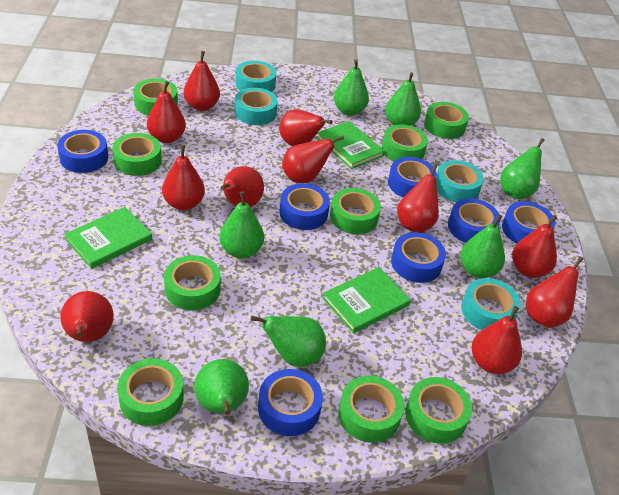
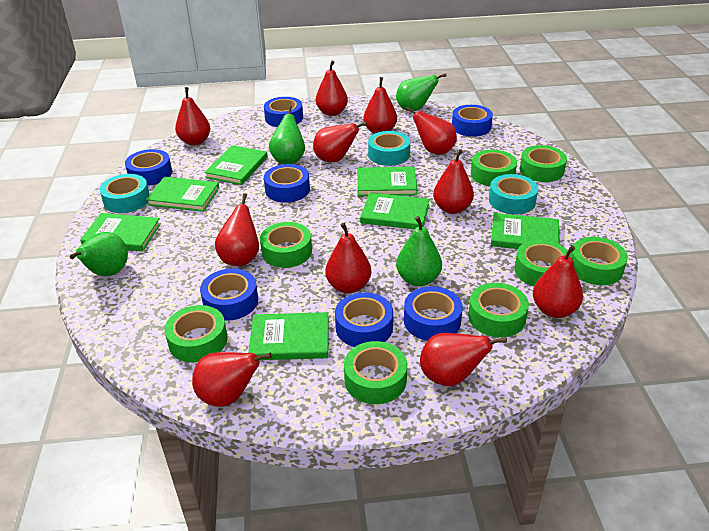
green book: 3 -> 7
green pear: 7 -> 4
green tape: 9 -> 8
turquoise tape: 4 -> 3

